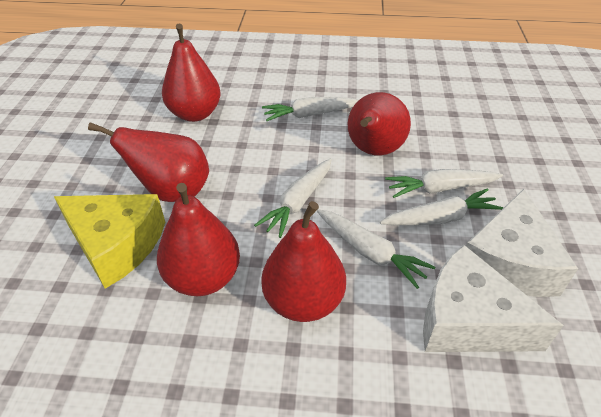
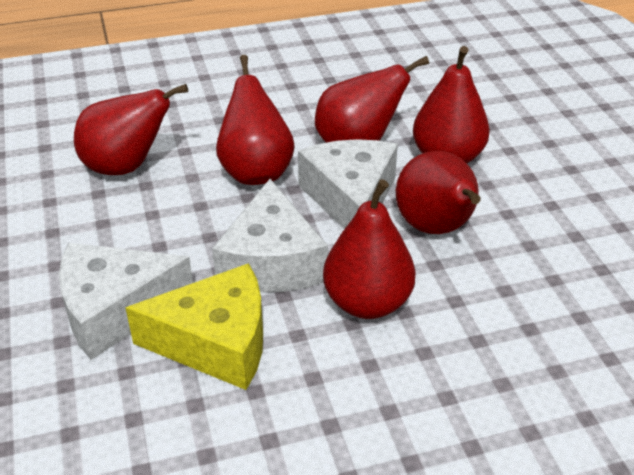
red pear: 5 -> 6
white carrot: 5 -> 0
white cheese: 2 -> 3

